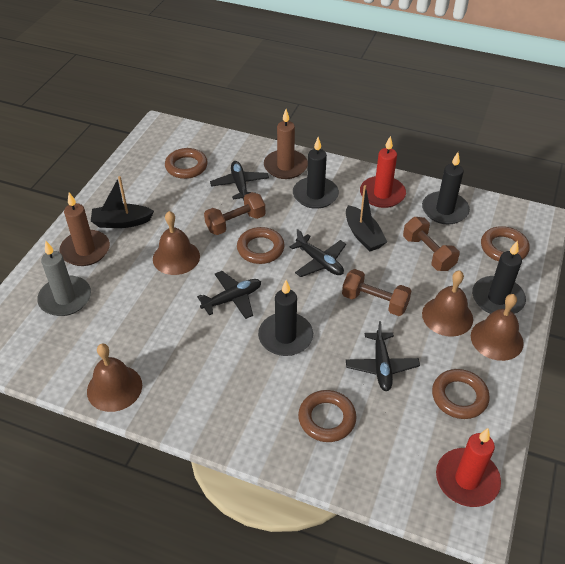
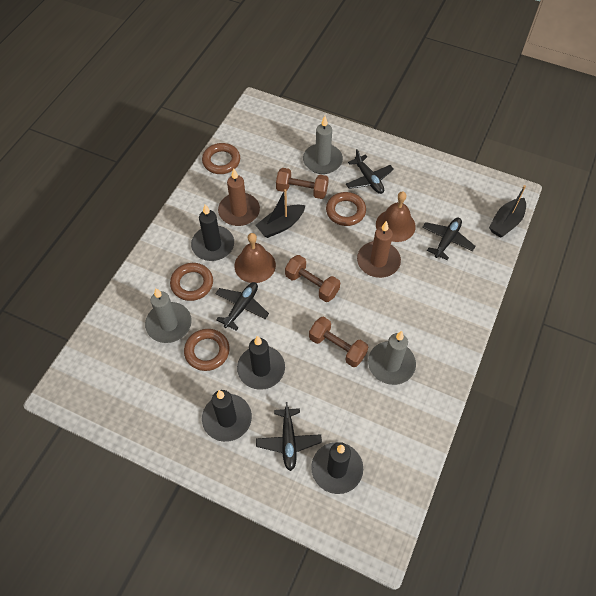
brown bell: 4 -> 2
brown ring: 5 -> 4
grey candle: 1 -> 3
red candle: 2 -> 0

